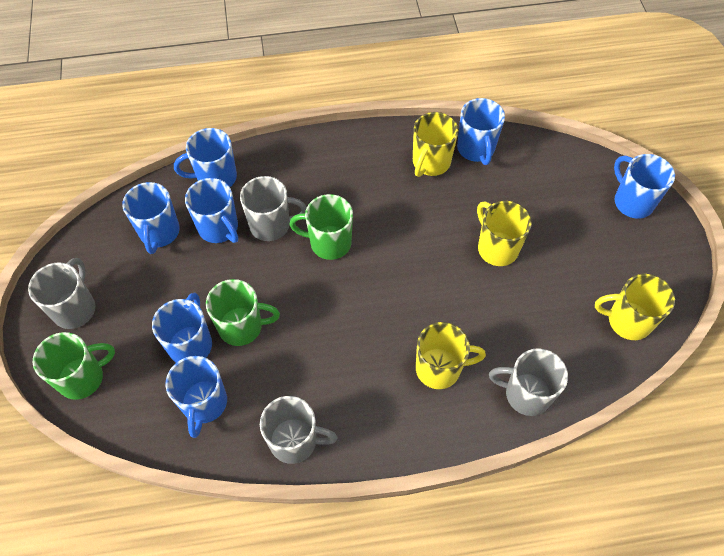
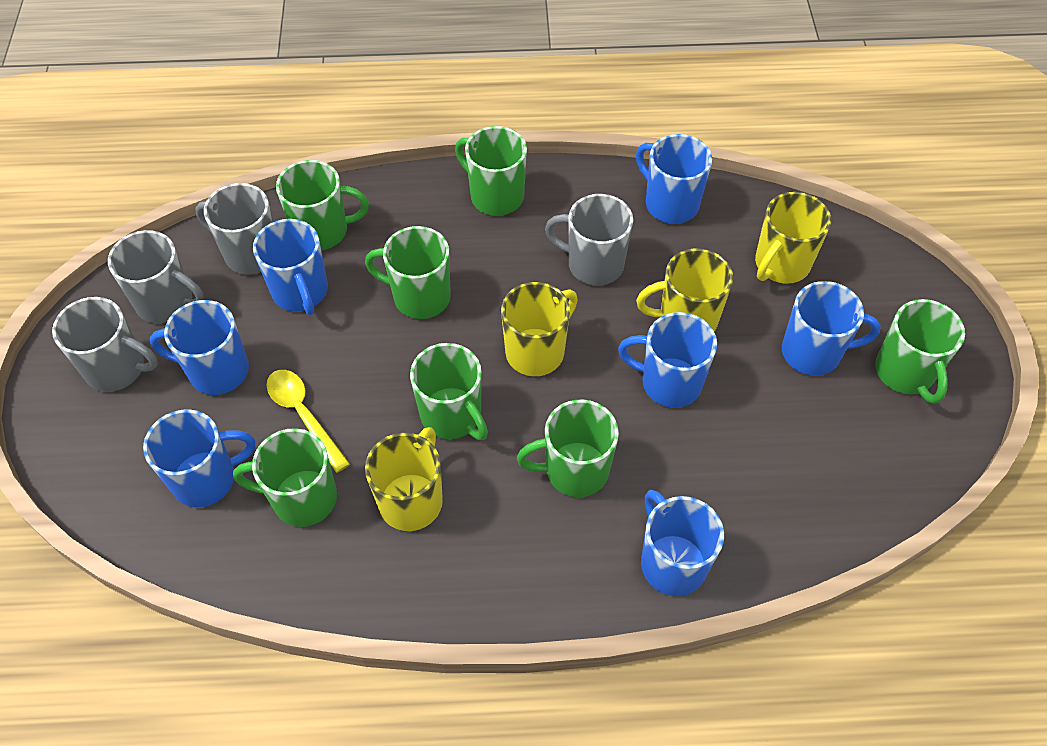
green mug: 3 -> 7
yellow spoon: 0 -> 1

